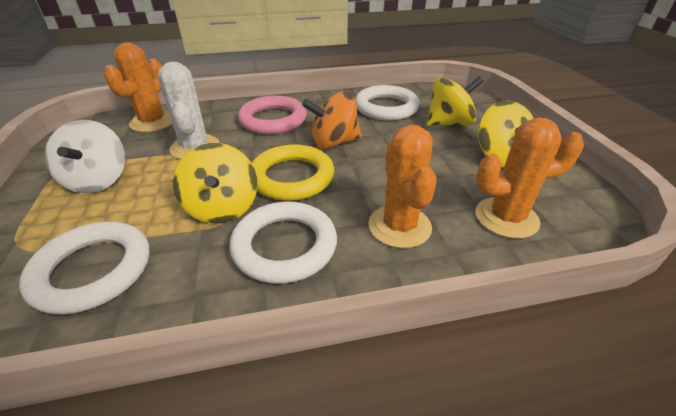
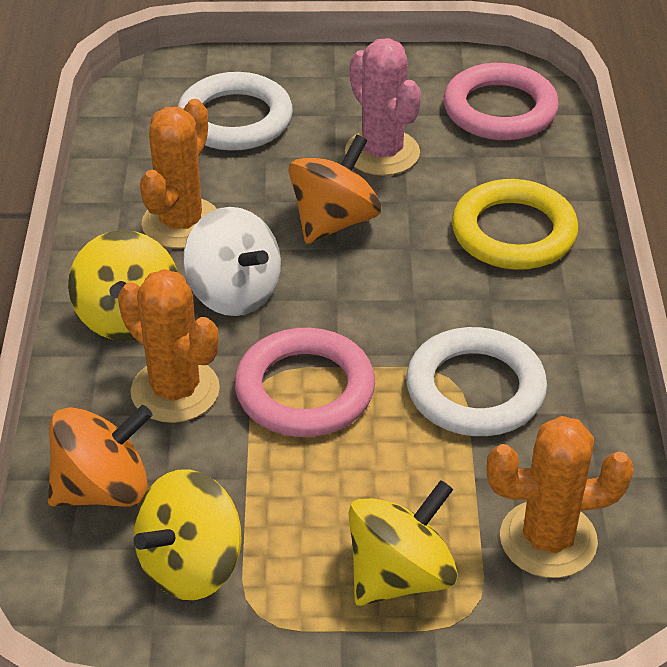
orange spinning top: 1 -> 2
pink cactus: 0 -> 1
pink ring: 1 -> 2
white cactus: 1 -> 0
white ring: 3 -> 2

